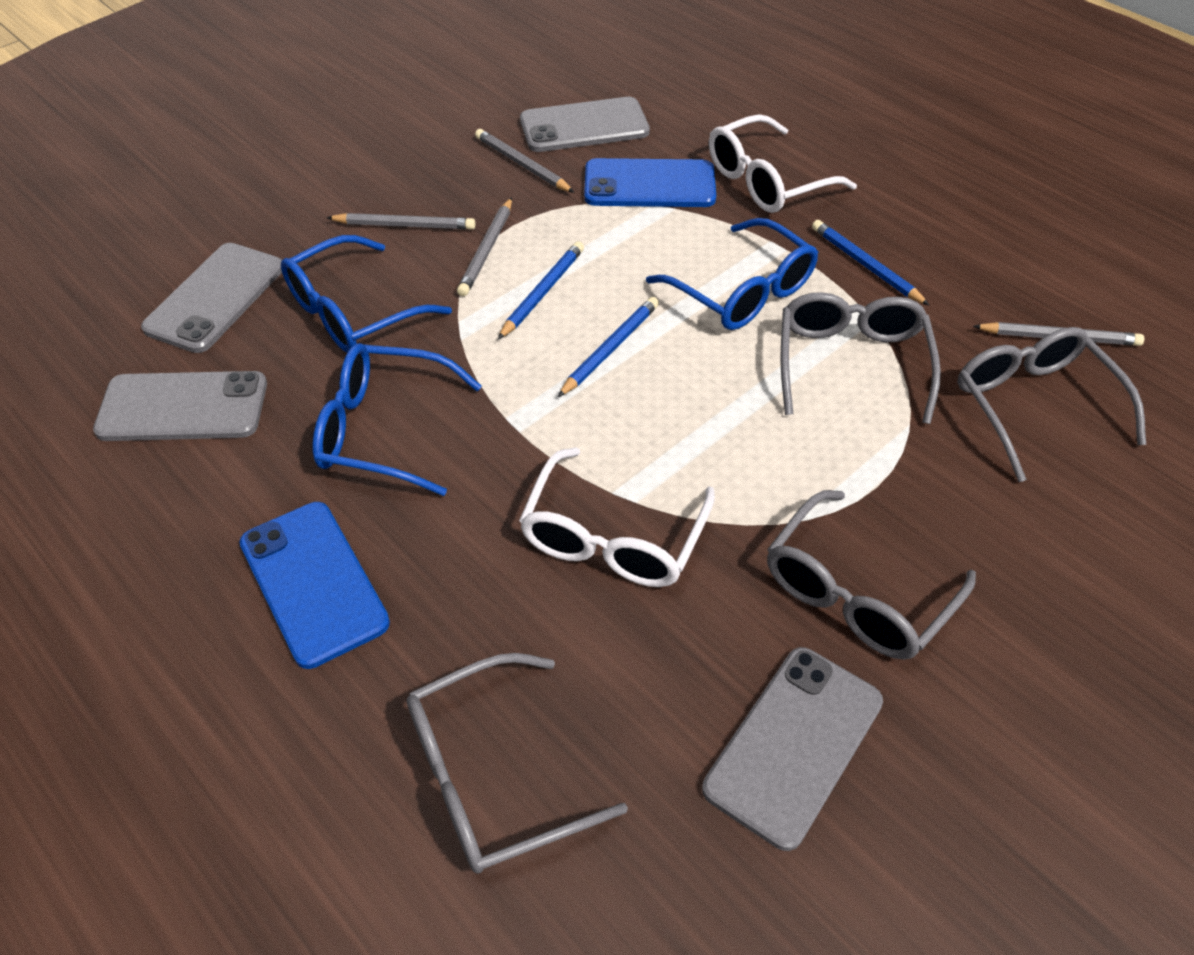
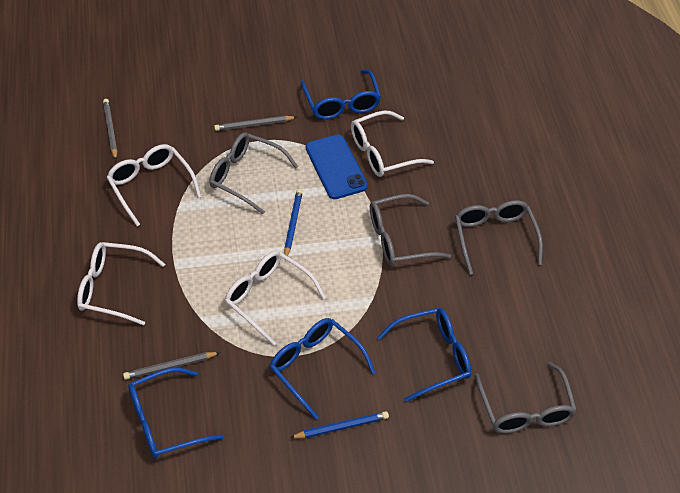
blue glasses: 3 -> 4
blue pencil: 3 -> 2
blue phone: 2 -> 1
grey pencil: 4 -> 3
grey phone: 4 -> 0
white glasses: 2 -> 4

